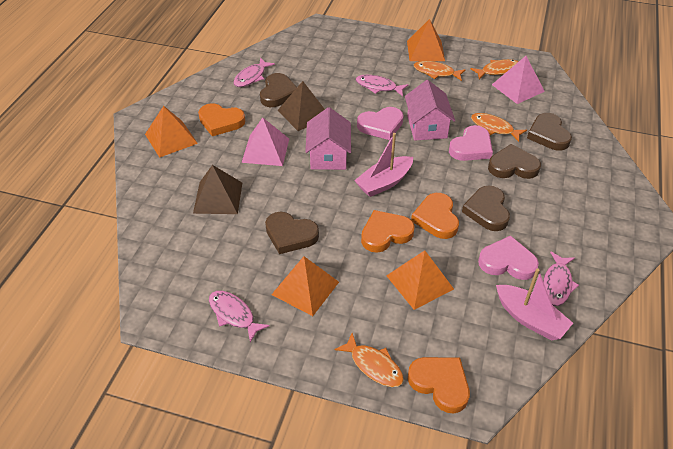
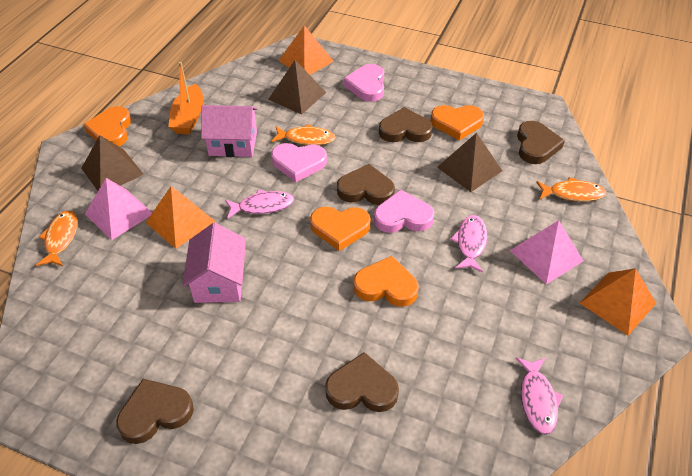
brown pyramid: 2 -> 3
orange boat: 0 -> 1
orange fish: 4 -> 3
orange pyramid: 4 -> 3
pink boat: 2 -> 0
pink fish: 4 -> 3

